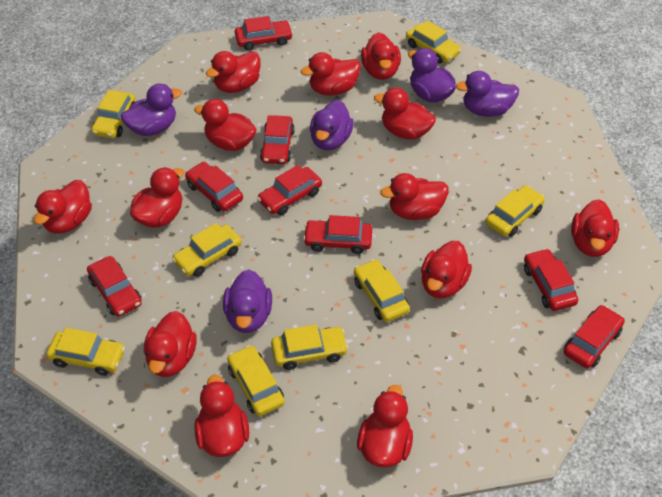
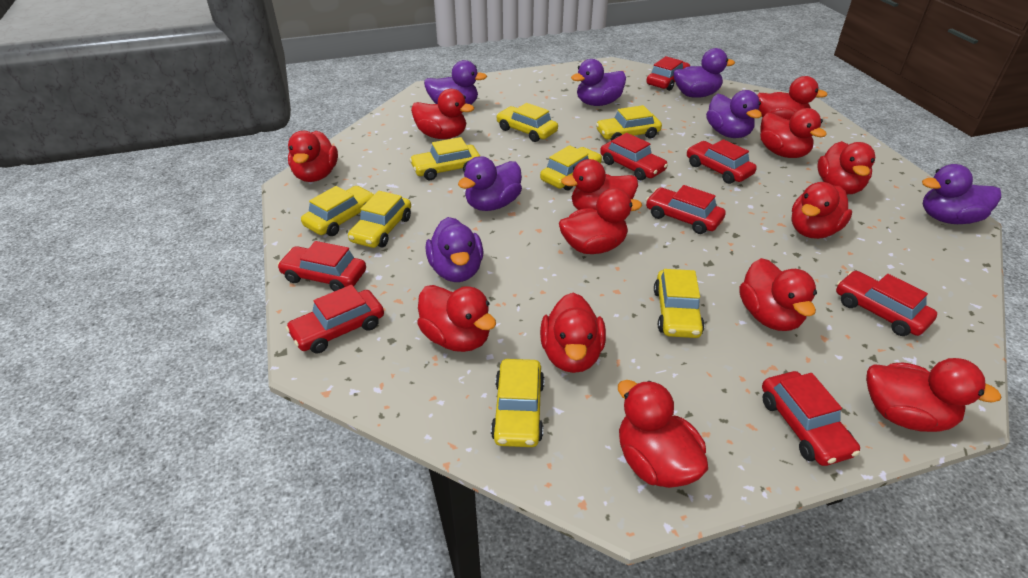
purple duck: 5 -> 7

